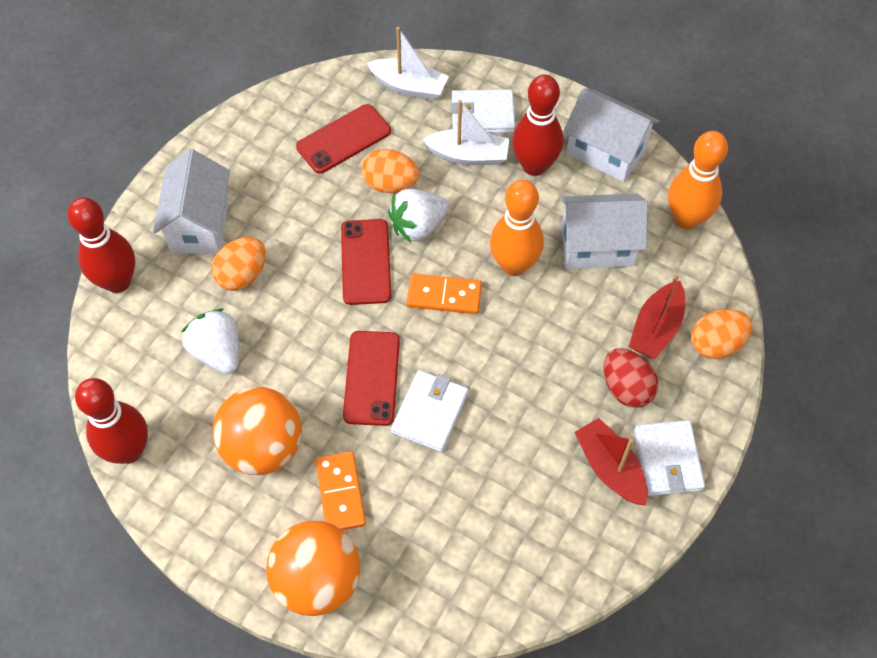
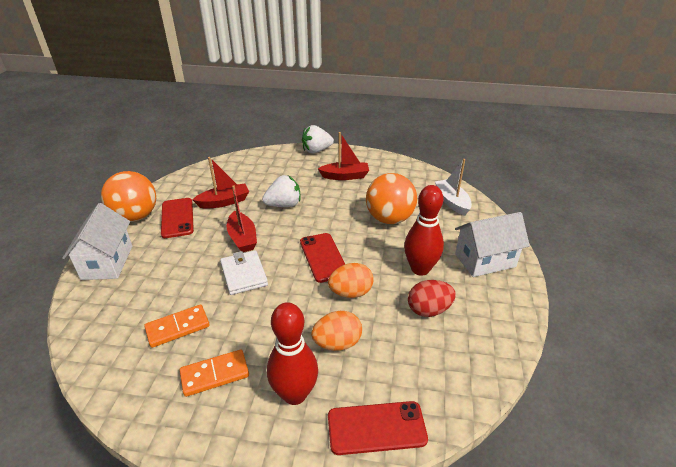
orange bowling pin: 2 -> 0
orange egg: 3 -> 2
red boat: 2 -> 3
red bowling pin: 3 -> 2
white boat: 2 -> 1
white house: 3 -> 2
white wallet: 3 -> 1

